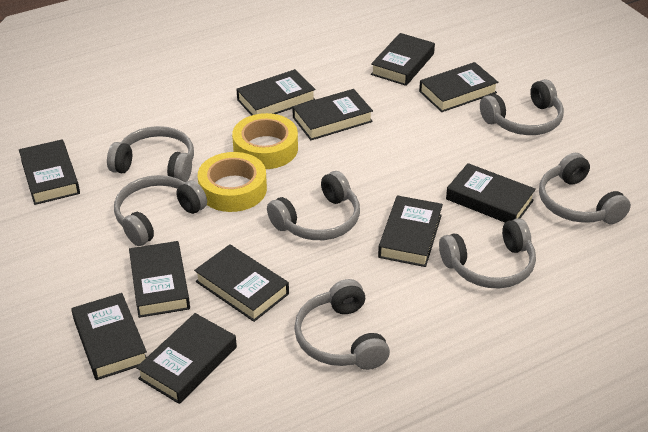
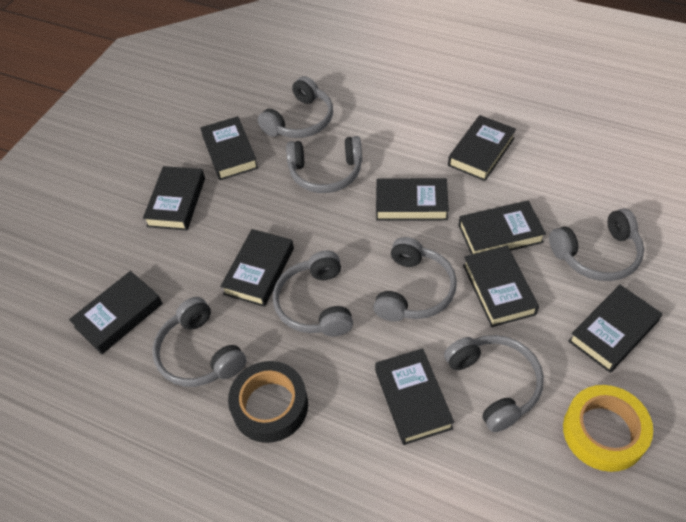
black book: 11 -> 10
black tape: 0 -> 1
yellow tape: 2 -> 1

